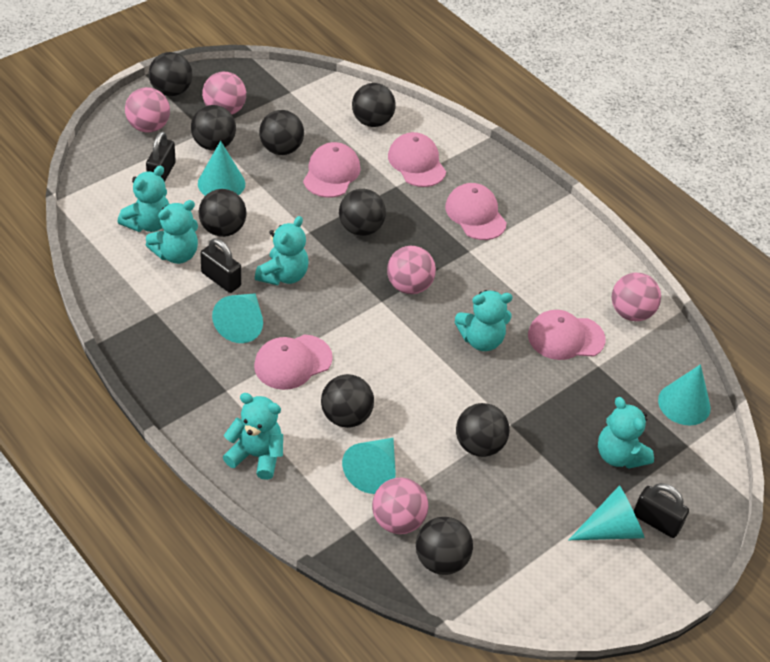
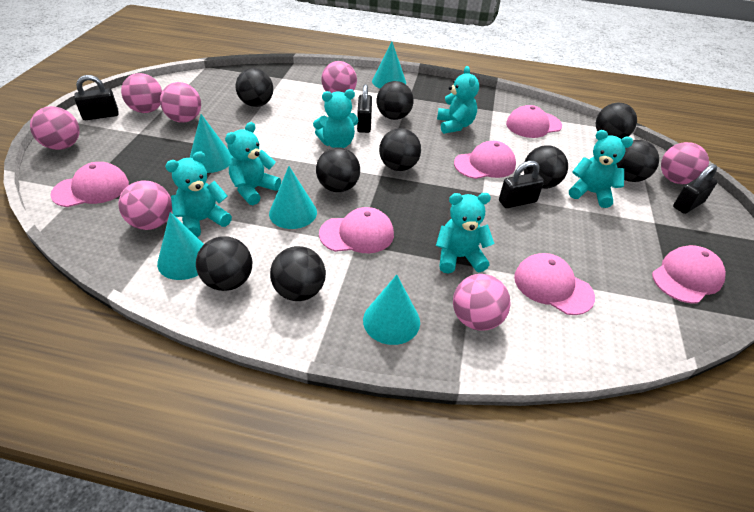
black padlock: 3 -> 4
pink ball: 5 -> 7
pink cap: 5 -> 6

